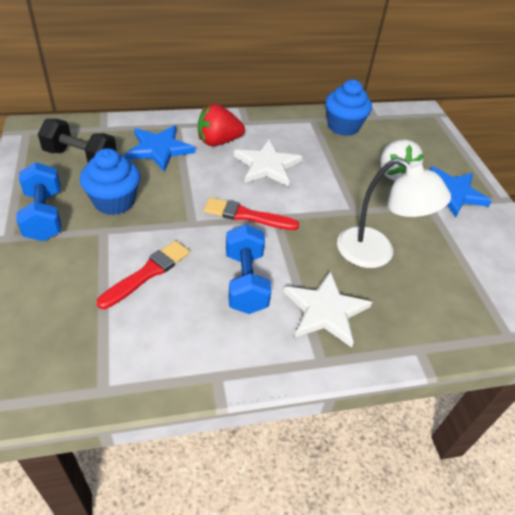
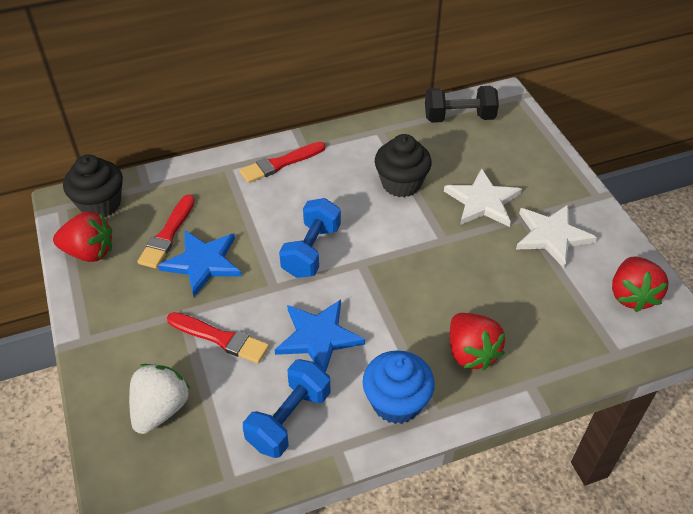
black cupcake: 0 -> 2
blue cupcake: 2 -> 1
red brush: 2 -> 3
red strawberry: 1 -> 3
white lamp: 1 -> 0

